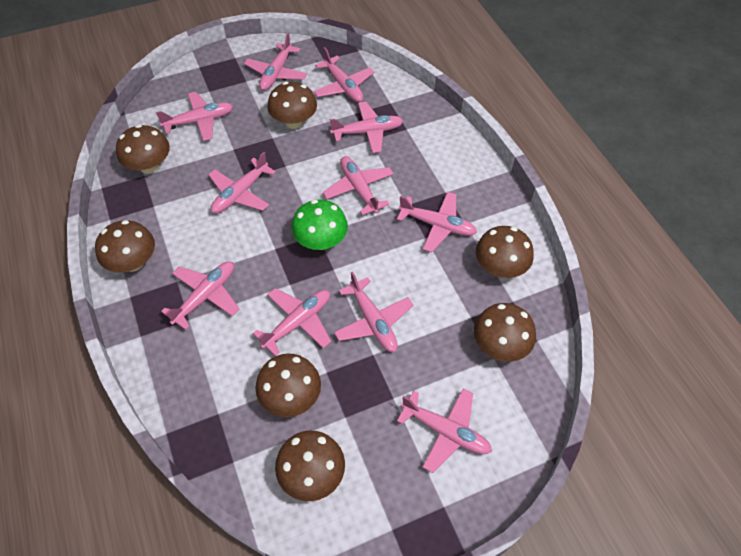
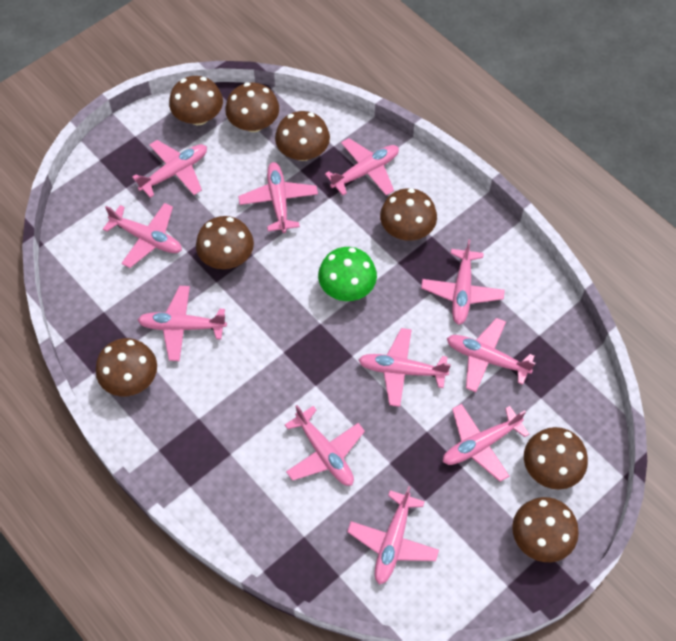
brown mushroom: 7 -> 8

